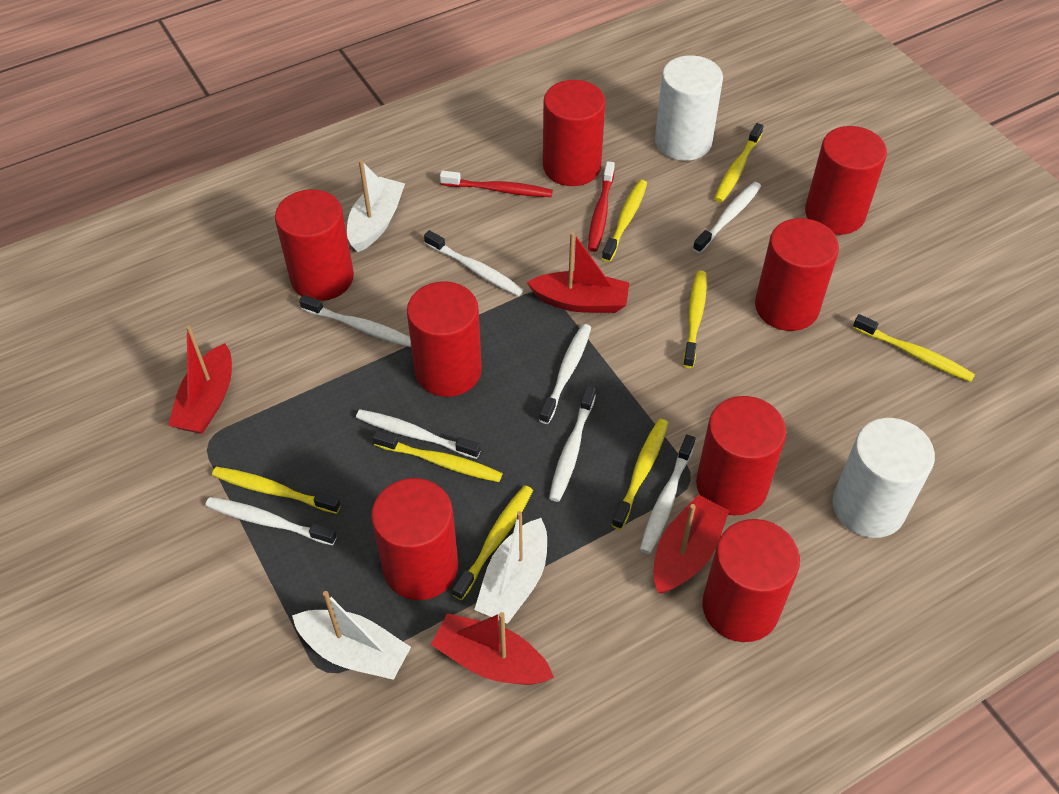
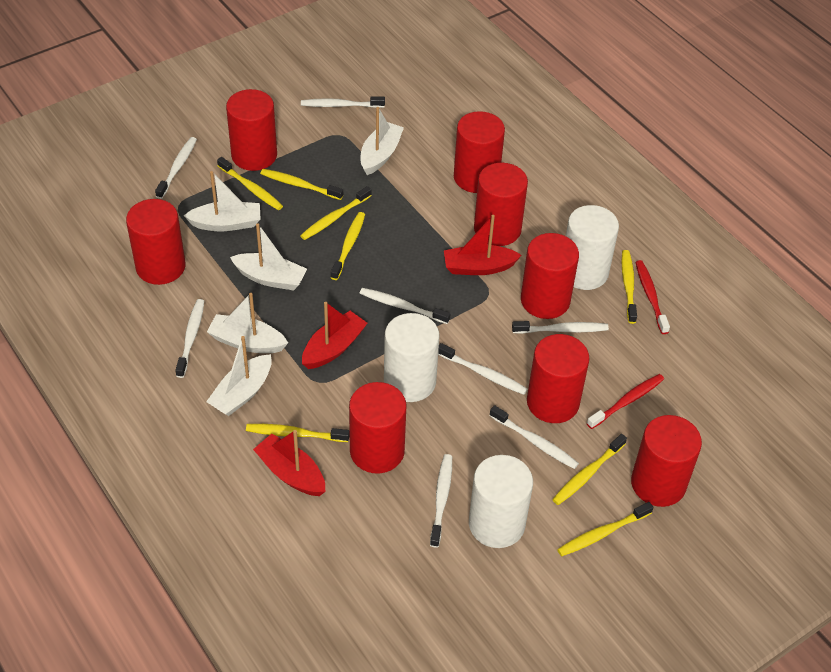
red boat: 4 -> 3
white boat: 3 -> 5
white cylinder: 2 -> 3

